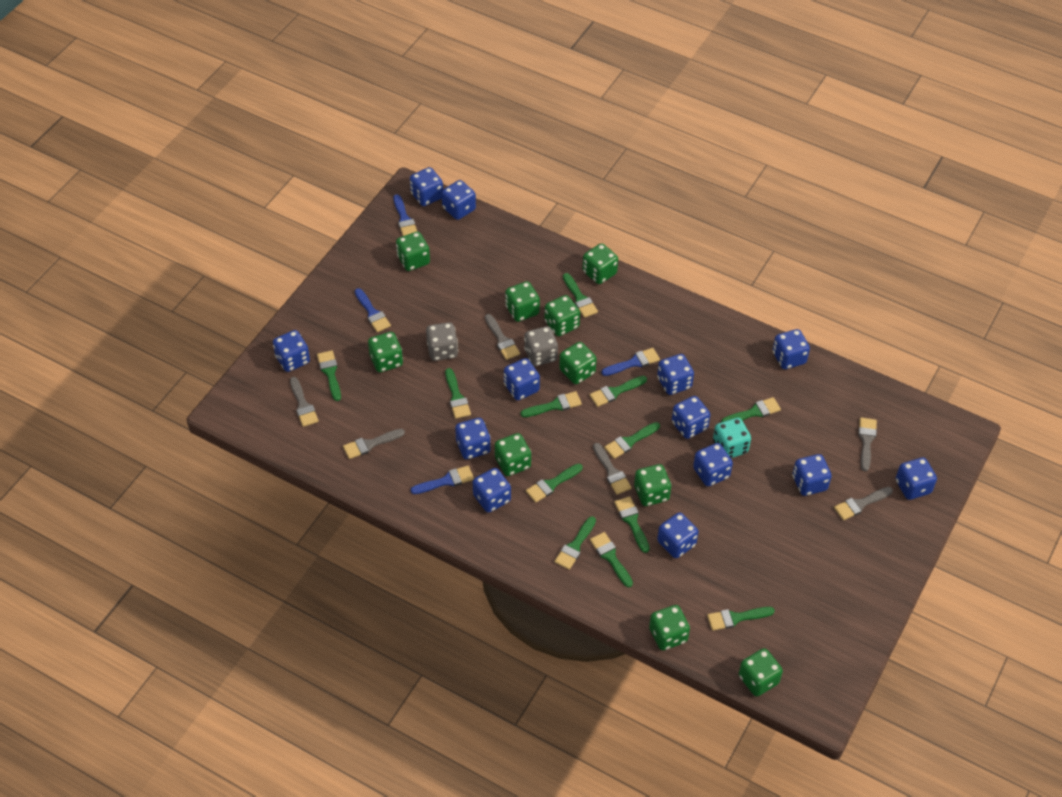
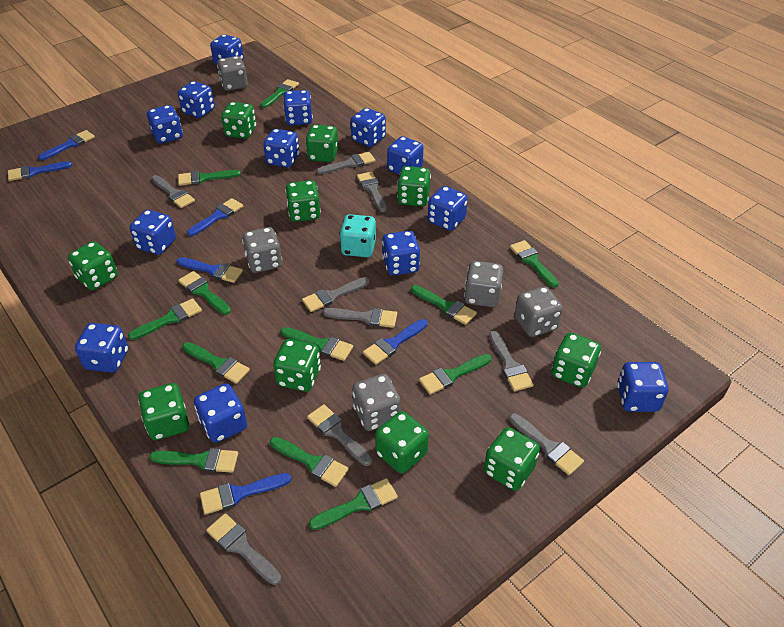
blue brush: 4 -> 6
grey brush: 6 -> 9
grey dice: 2 -> 5

